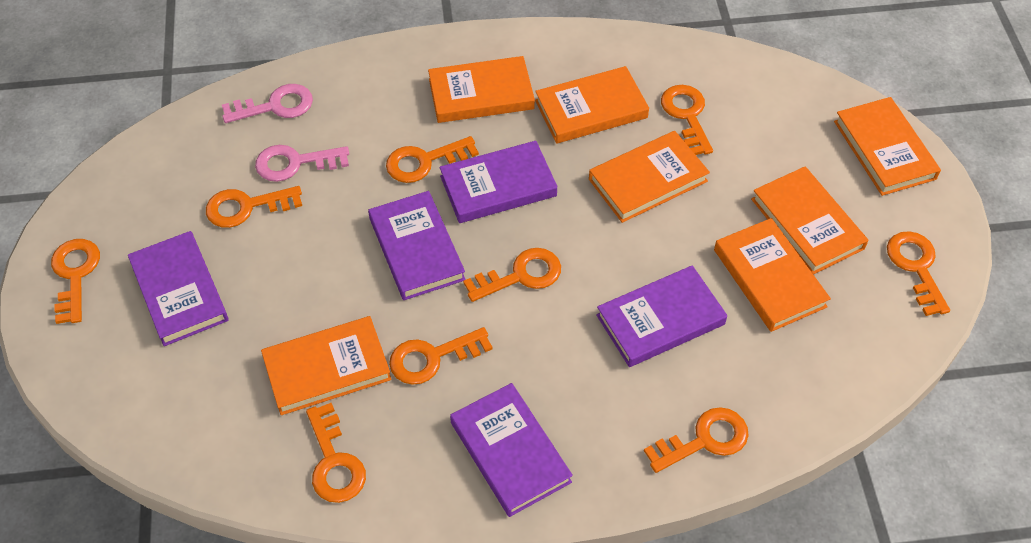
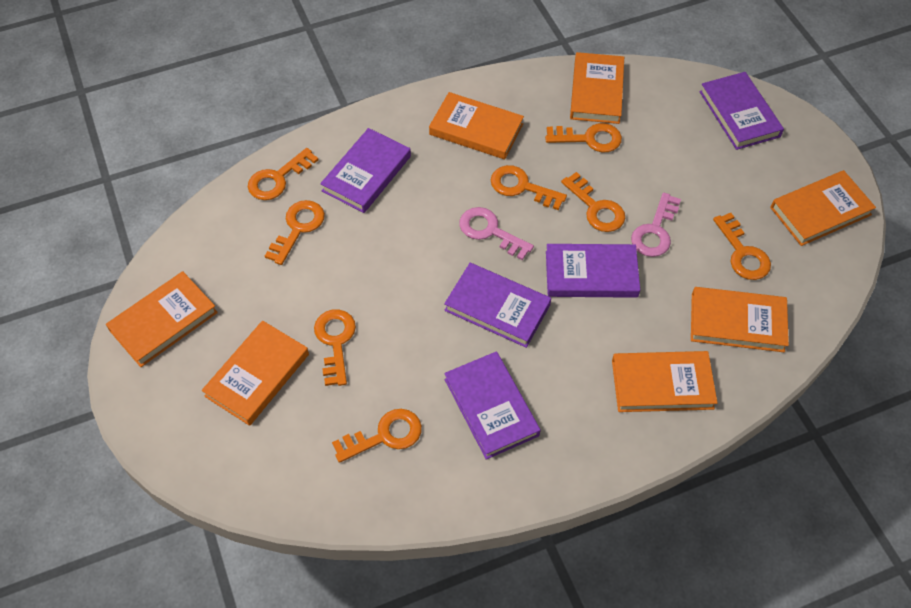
orange key: 9 -> 8

